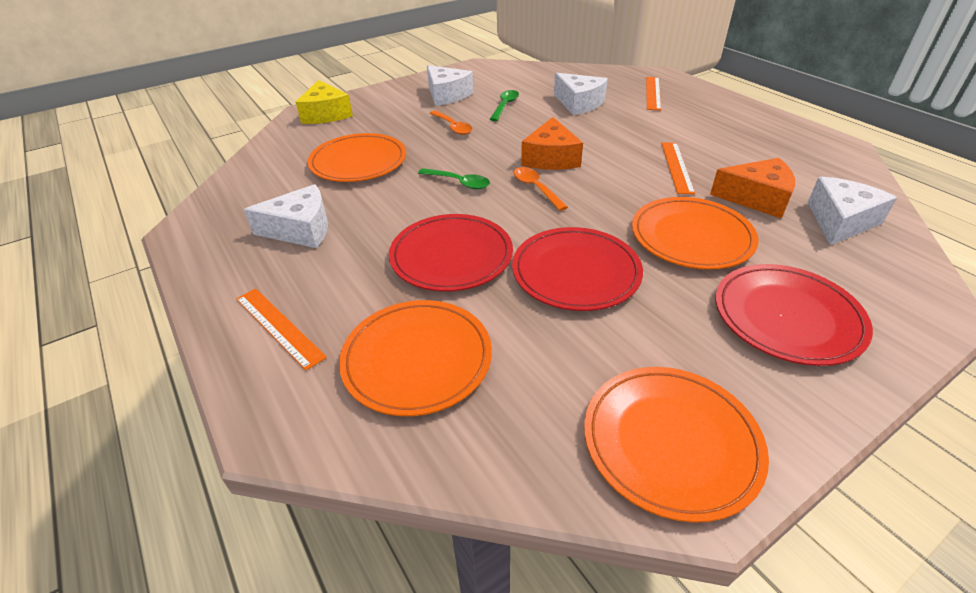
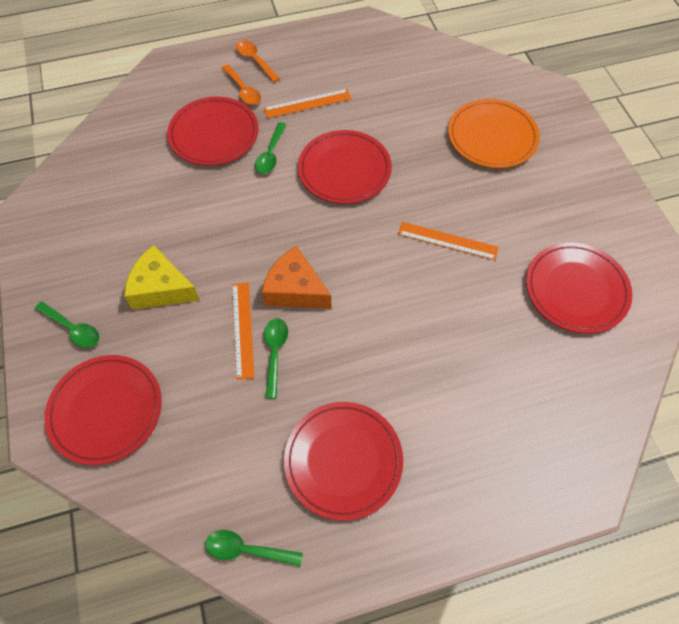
green spoon: 2 -> 4
orange cheese: 2 -> 1
orange plate: 4 -> 1
red plate: 3 -> 5
white cheese: 4 -> 0

